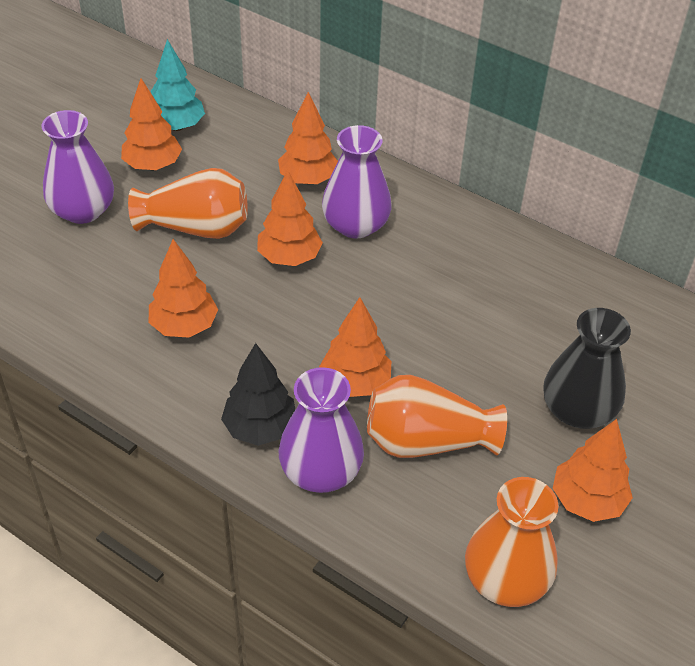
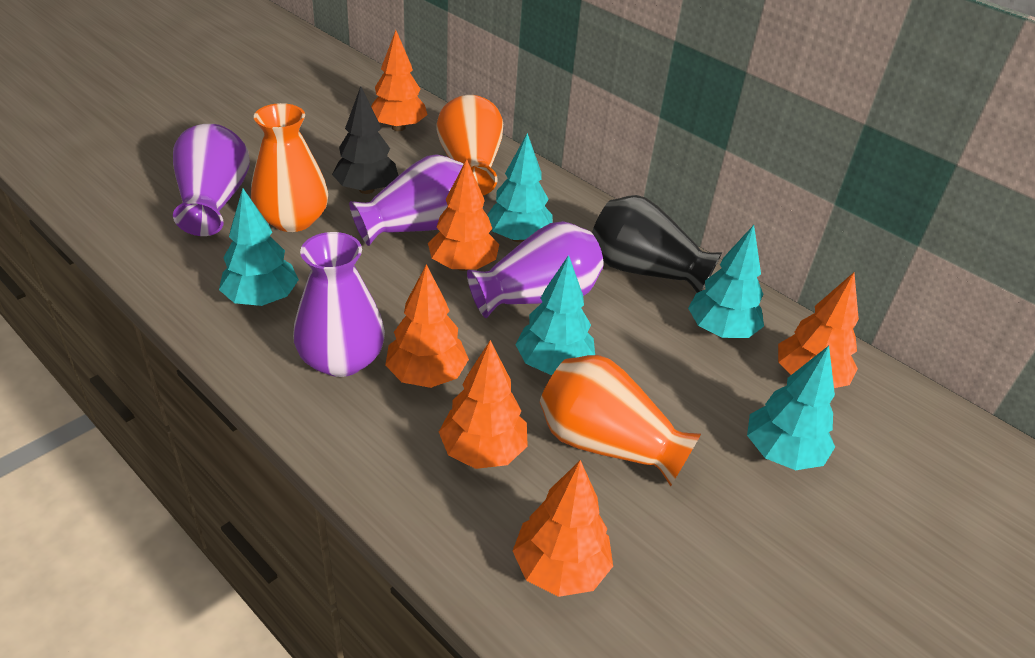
purple vase: 3 -> 4
turquoise tree: 1 -> 5

